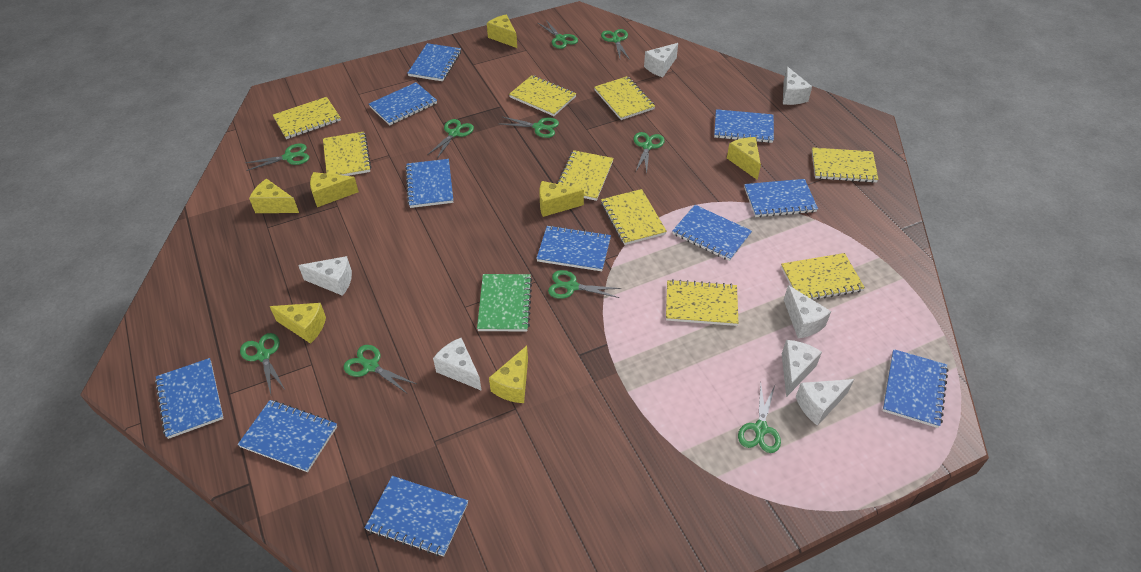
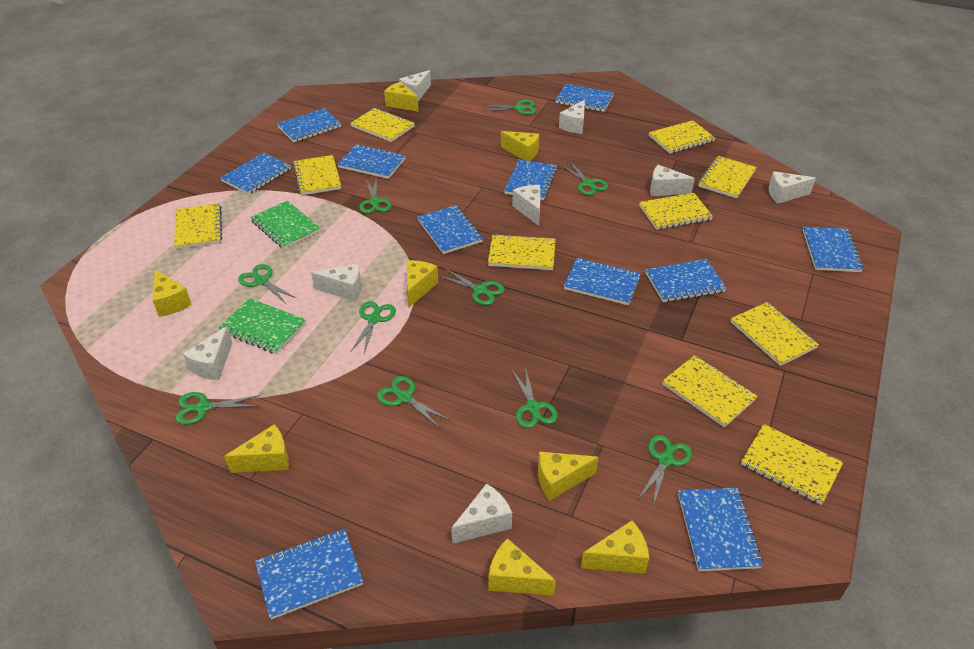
green notebook: 1 -> 2
white cheese: 7 -> 8
yellow cheese: 7 -> 8
yellow notebook: 9 -> 10

